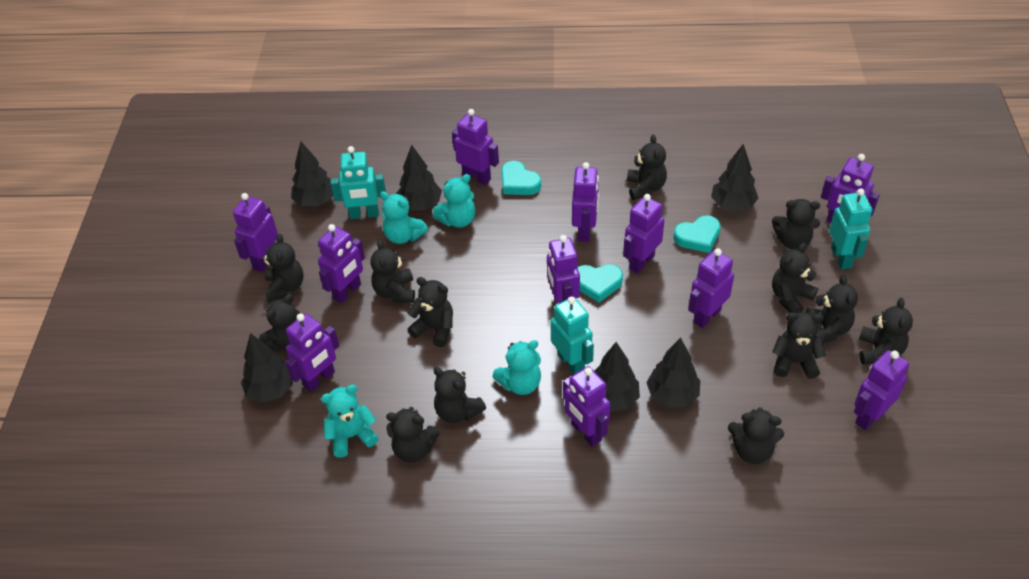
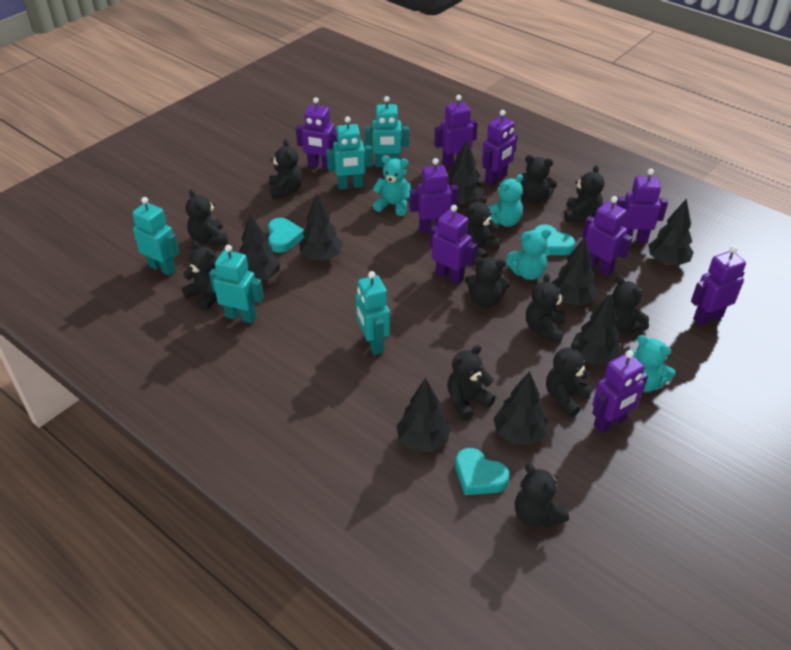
black teddy bear: 13 -> 12
black tree: 6 -> 8
purple robot: 11 -> 9
turquoise robot: 3 -> 5

